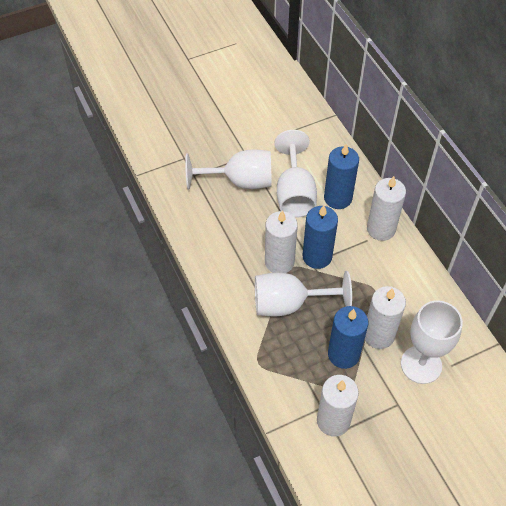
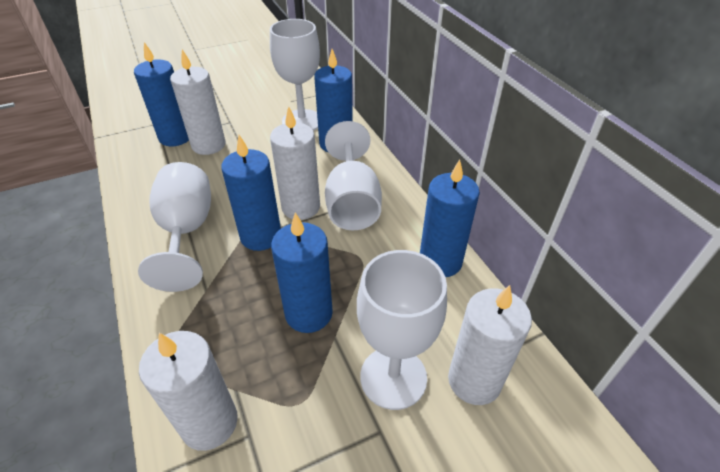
blue candle: 3 -> 5

